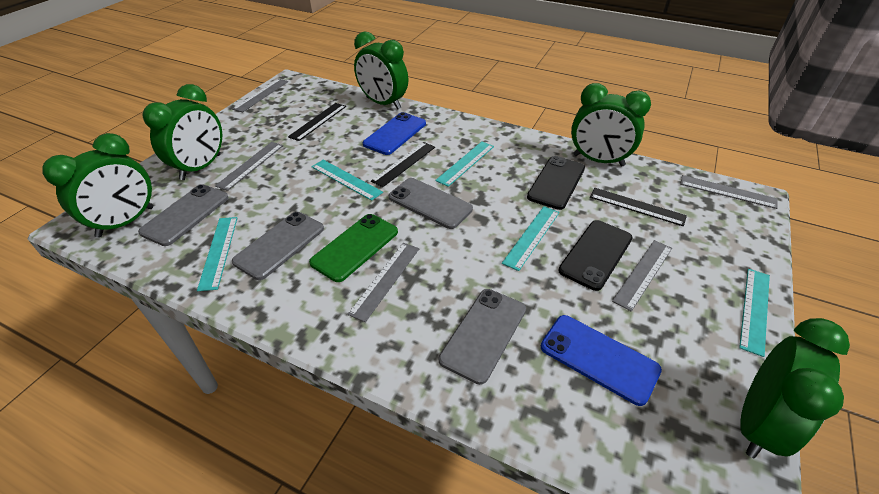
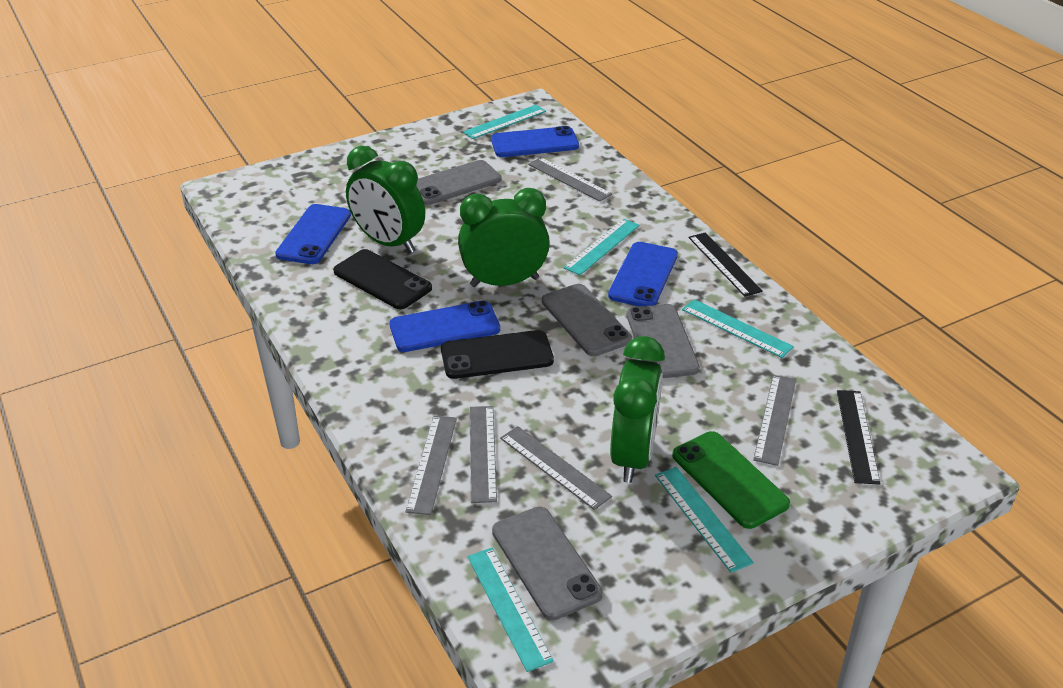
black ruler: 3 -> 2
blue phone: 2 -> 4
green clock: 5 -> 3

